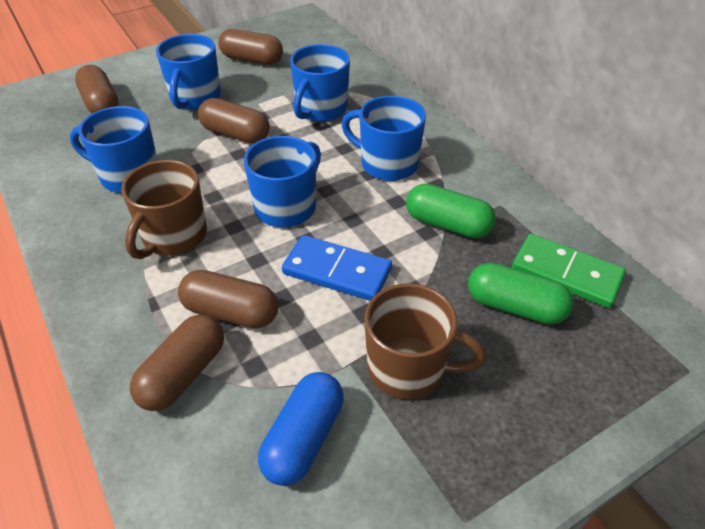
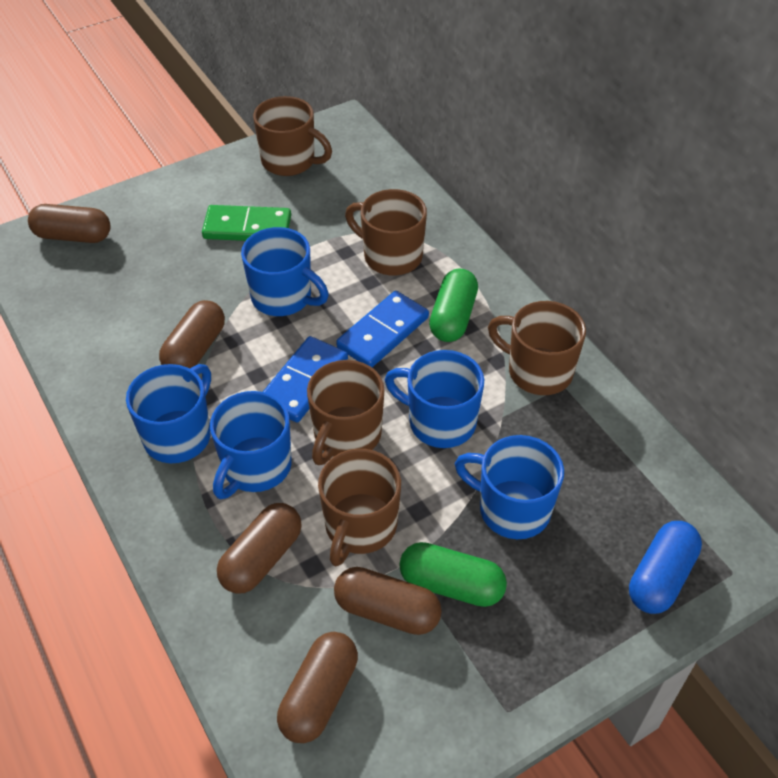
blue domino: 1 -> 2
brown mug: 2 -> 5

